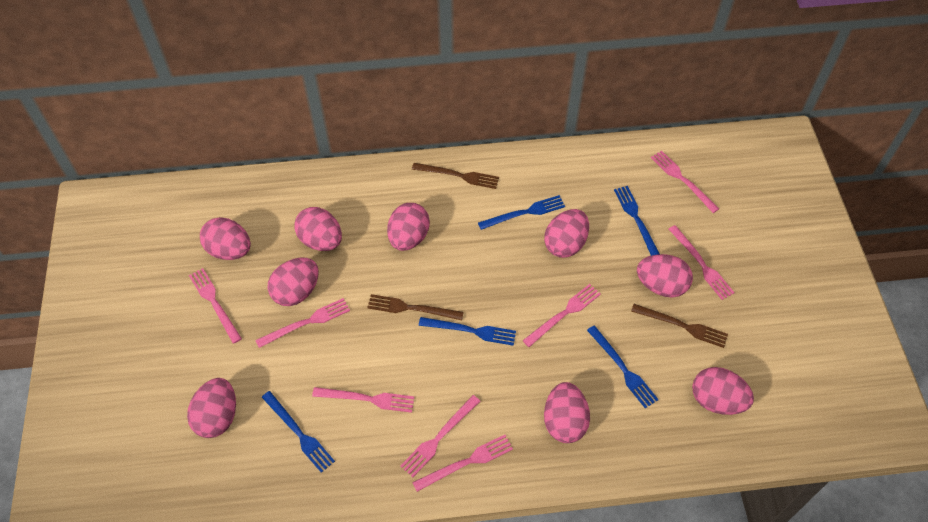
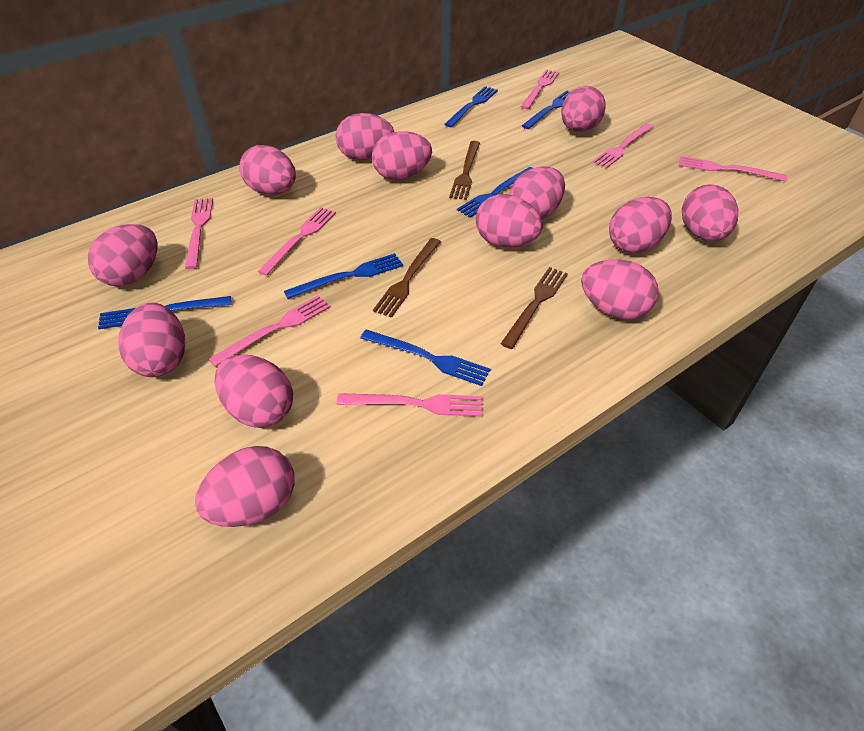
blue fork: 5 -> 6
pink egg: 9 -> 13
pink fork: 8 -> 7

